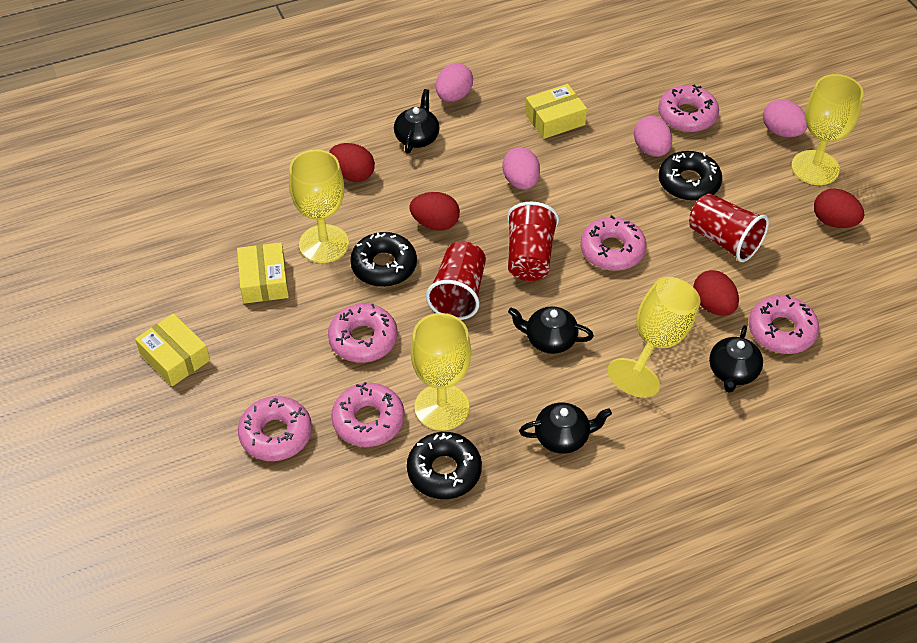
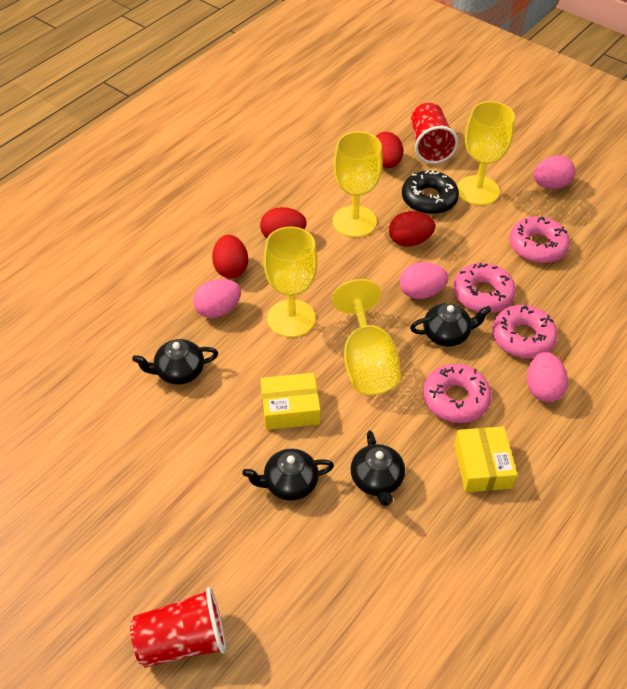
black donut: 3 -> 1
pink donut: 6 -> 4
red cup: 3 -> 2
yellow box: 3 -> 2

